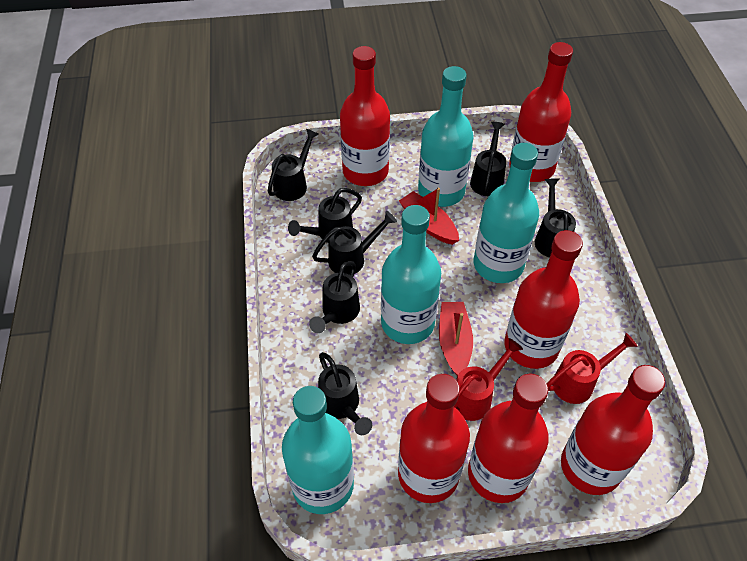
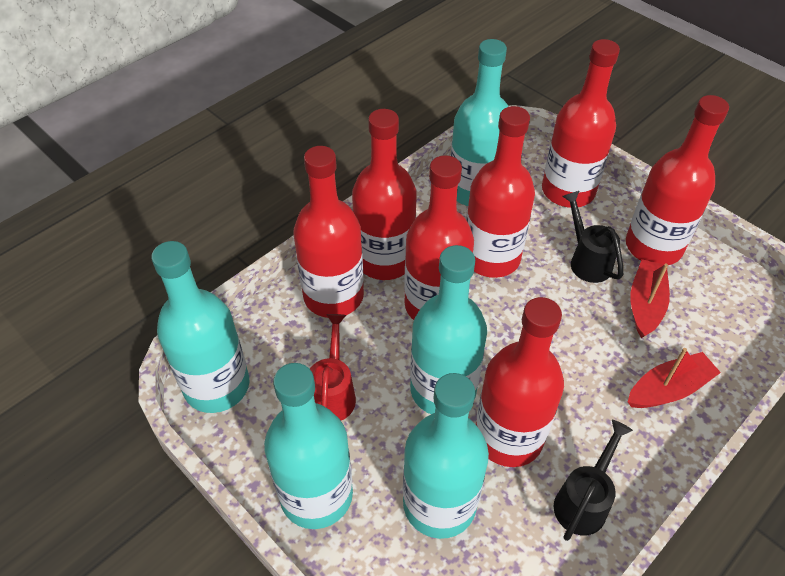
black watering can: 7 -> 2
red bottle: 6 -> 7
red watering can: 2 -> 1
turquoise bottle: 4 -> 5

